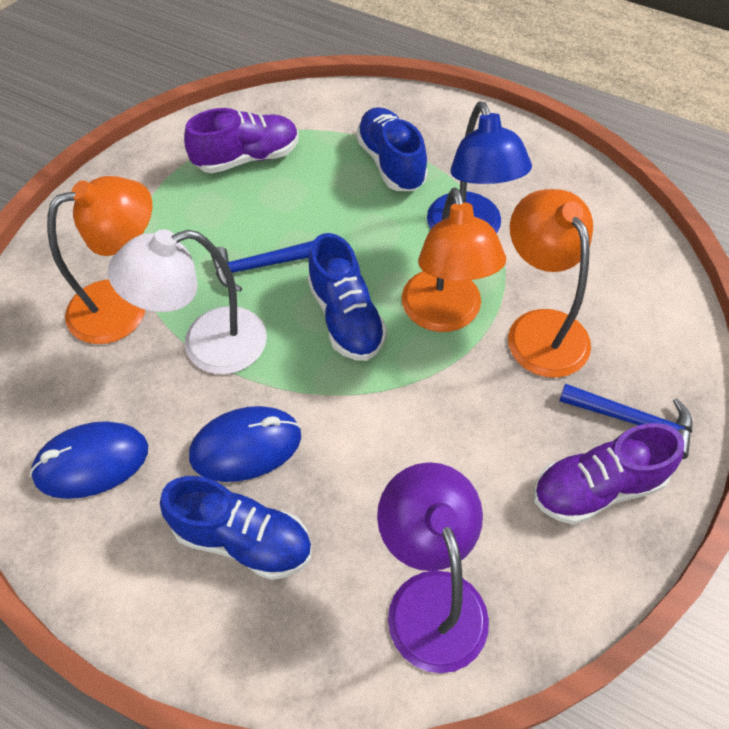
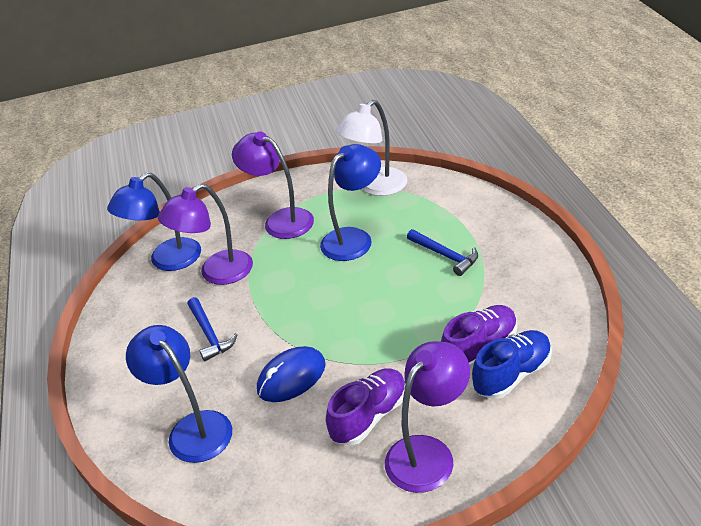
blue lamp: 1 -> 3
blue mouse: 2 -> 1
blue shoe: 3 -> 1
orange lamp: 3 -> 0
purple lamp: 1 -> 3

